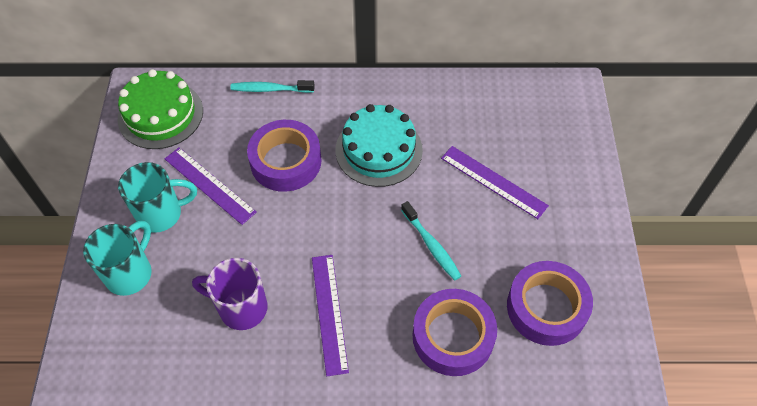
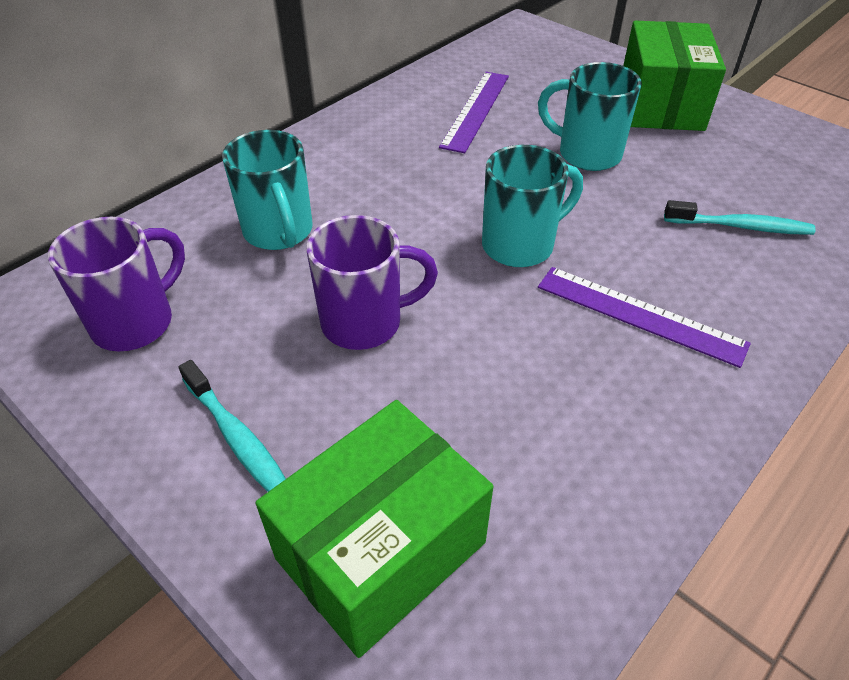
green box: 0 -> 2
green cake: 1 -> 0
purple mug: 1 -> 2
purple ruler: 3 -> 2
purple tape: 3 -> 0
turquoise cake: 1 -> 0
turquoise mug: 2 -> 3

